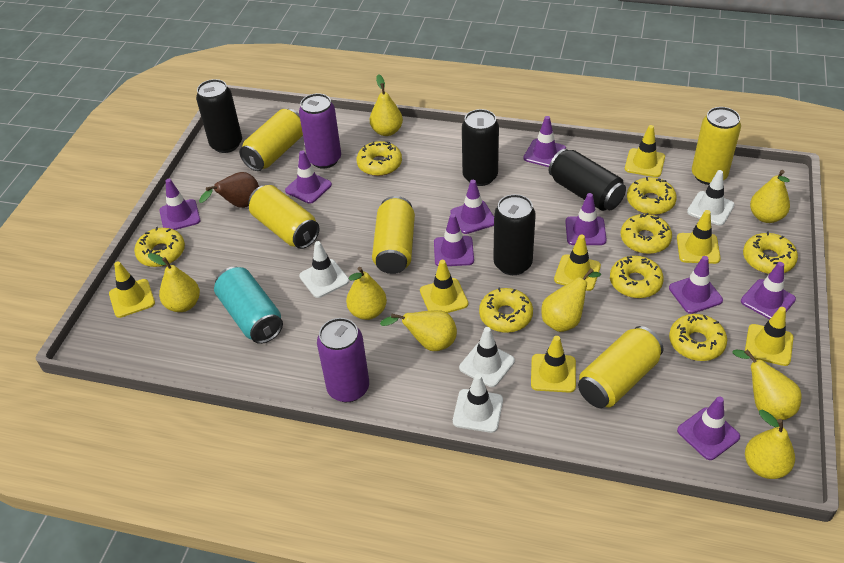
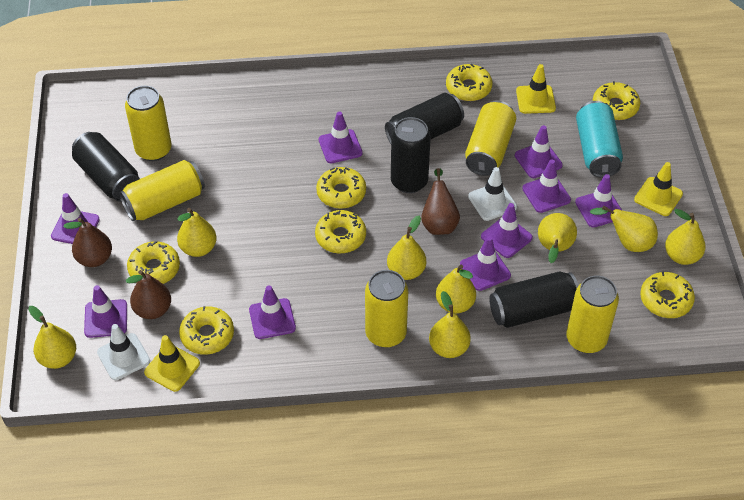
brown pear: 1 -> 3
purple can: 2 -> 0
white traffic cone: 4 -> 2
yellow donut: 8 -> 7
yellow traffic cone: 7 -> 3

